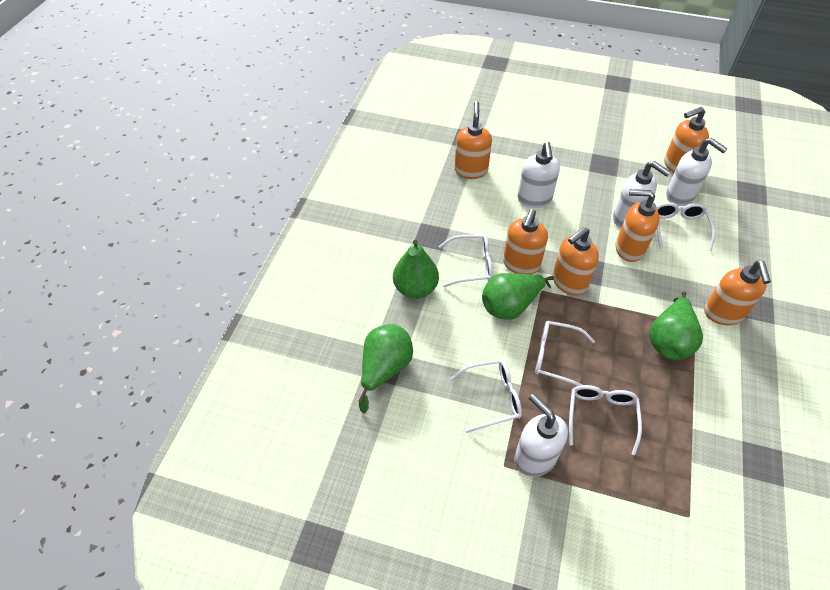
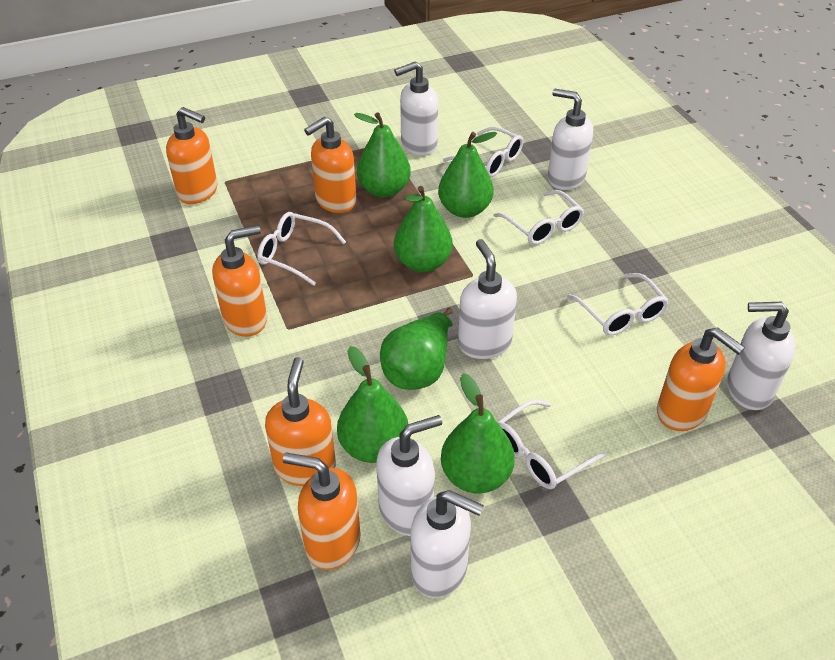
green pear: 4 -> 6
white soap dispenser: 4 -> 6

